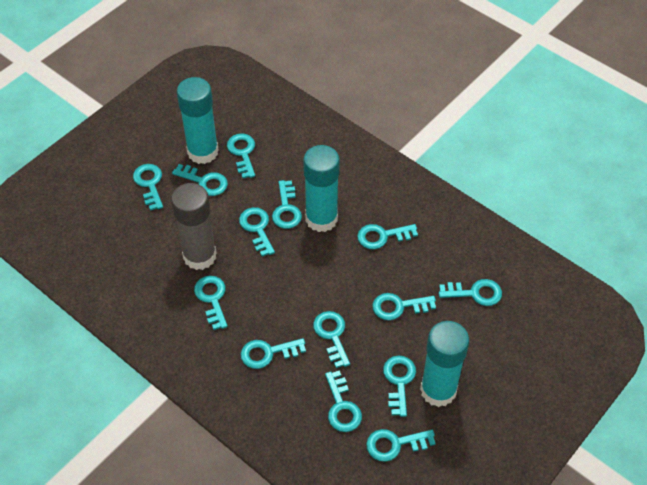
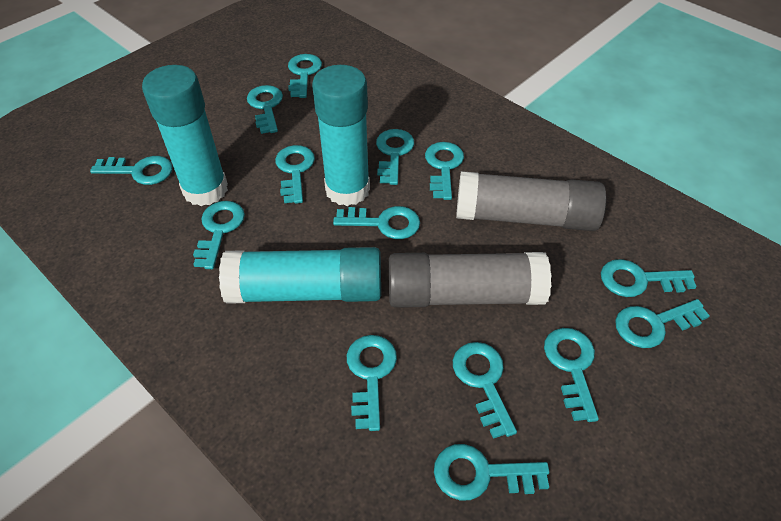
grey glue stick: 1 -> 2

